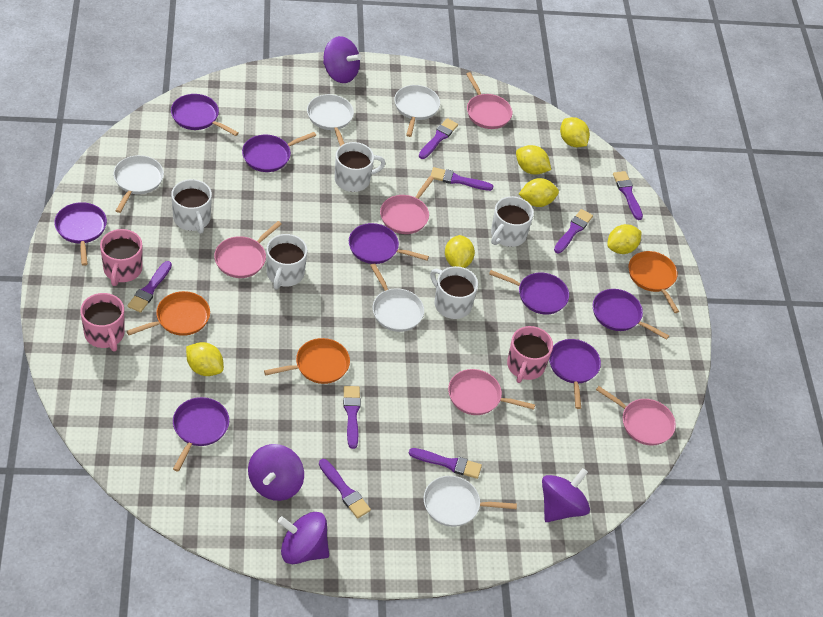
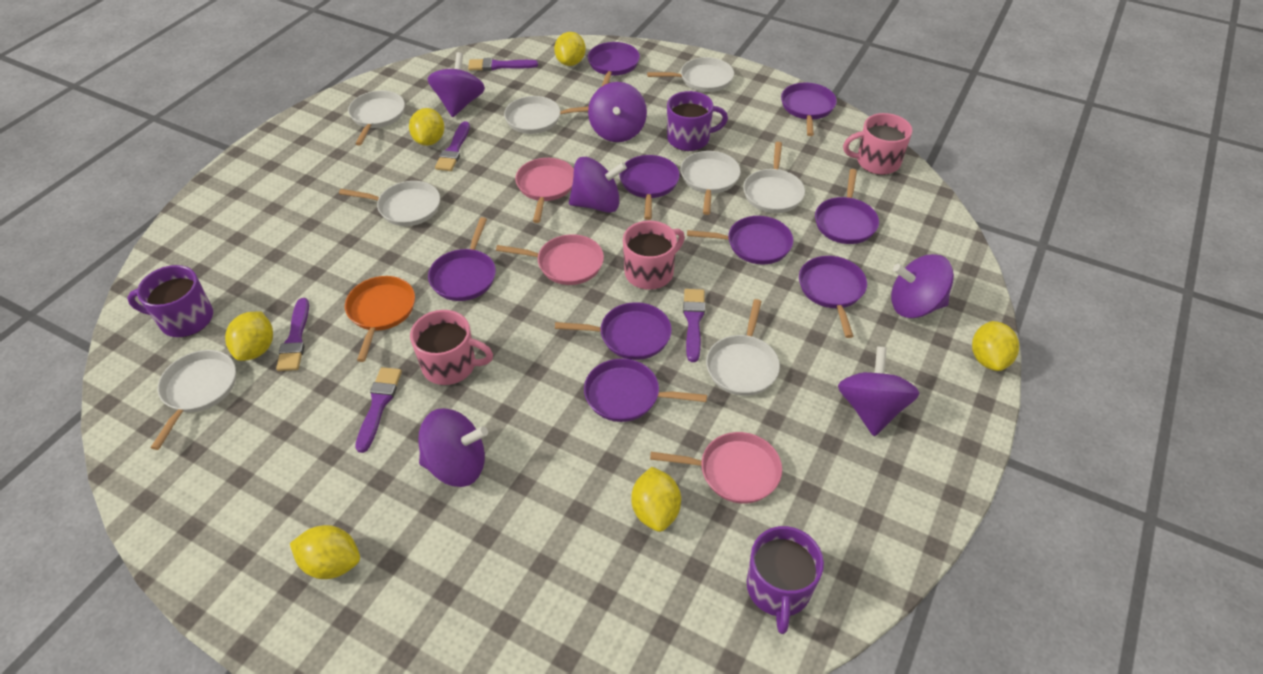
orange pan: 3 -> 1
pink pan: 5 -> 3
purple brush: 8 -> 5
purple mug: 0 -> 3
purple pan: 8 -> 9
purple spinning top: 4 -> 6
white mug: 5 -> 0
white pan: 5 -> 8

